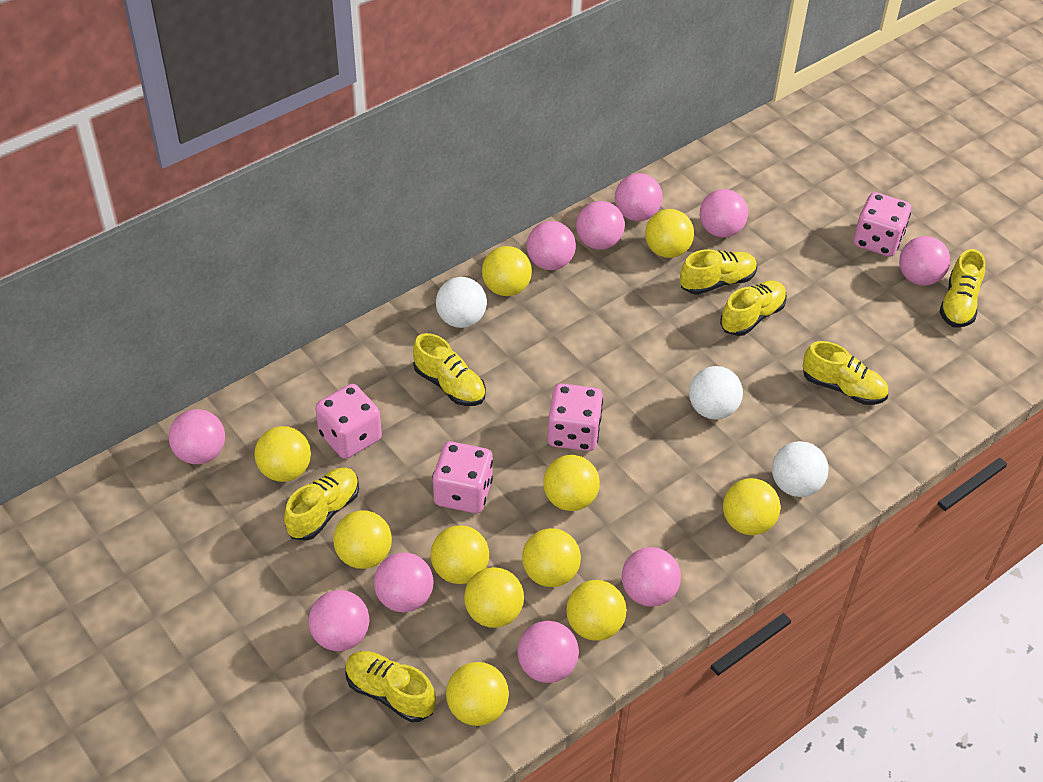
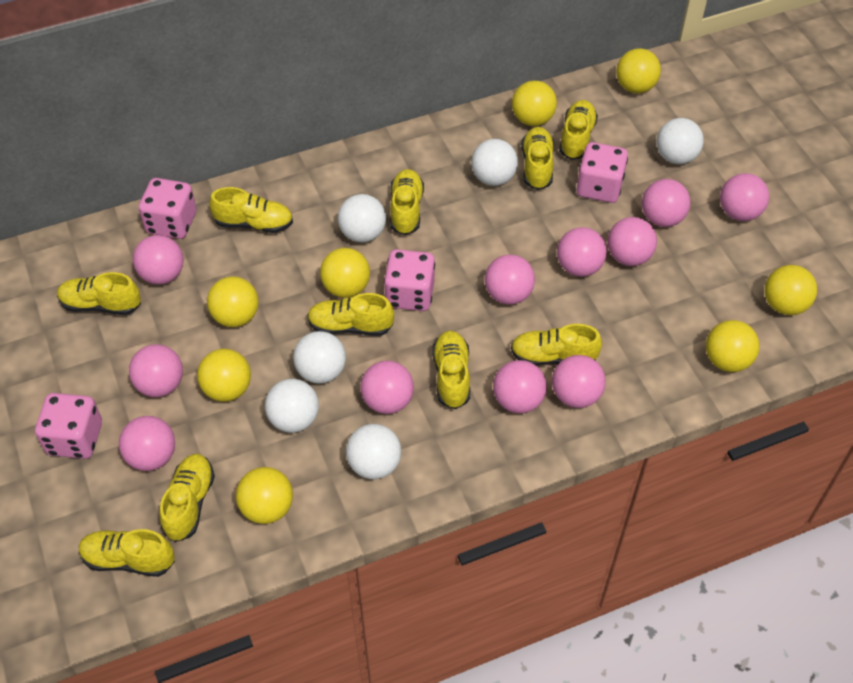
pink ball: 10 -> 11
white ball: 3 -> 6
yellow ball: 11 -> 8
yellow shoe: 7 -> 10

